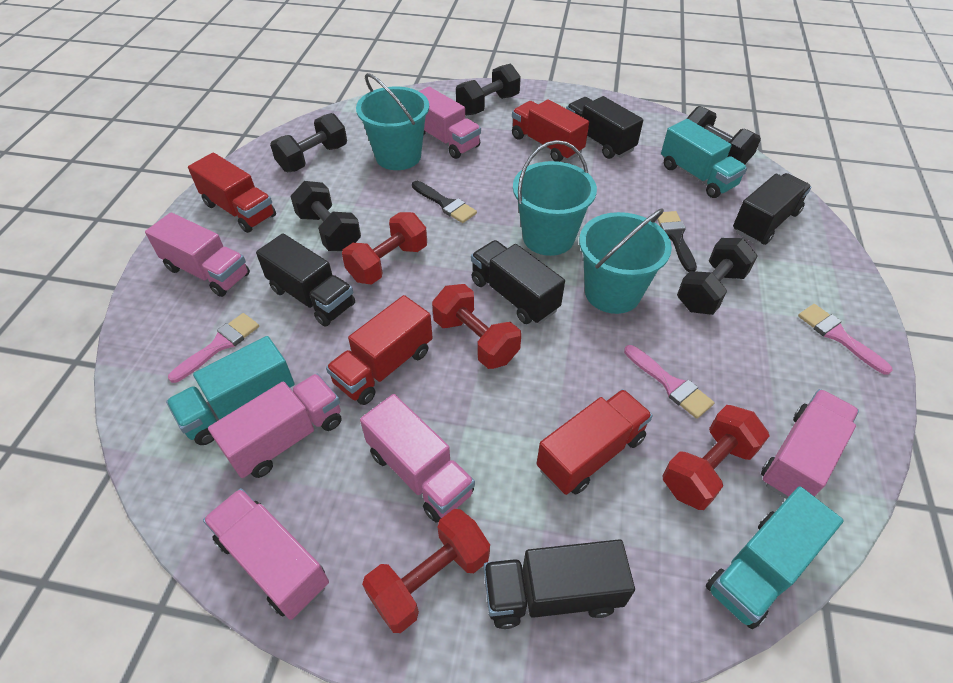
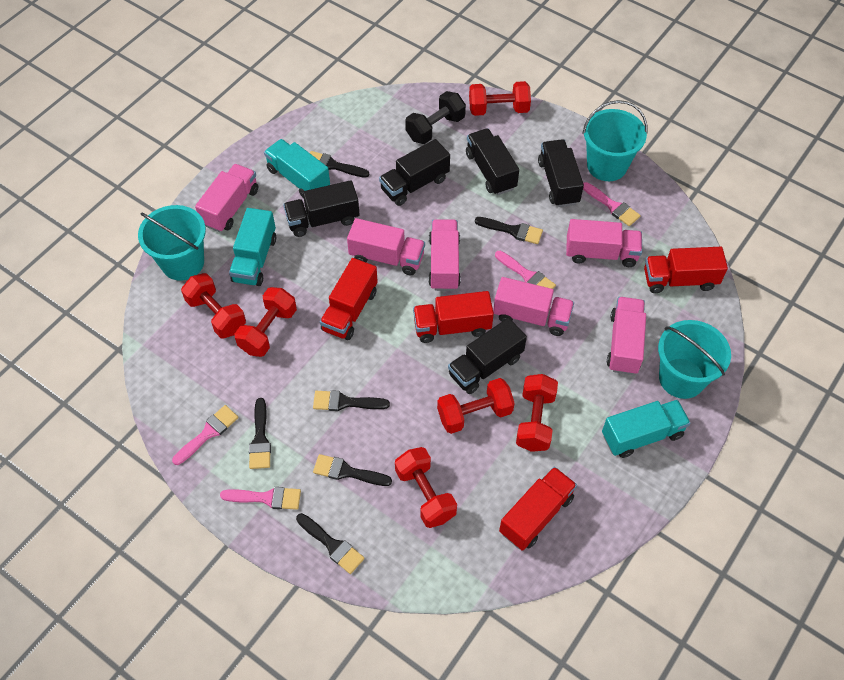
black brush: 2 -> 6
black dumbbell: 5 -> 1
pink brush: 3 -> 4
red dumbbell: 4 -> 6

